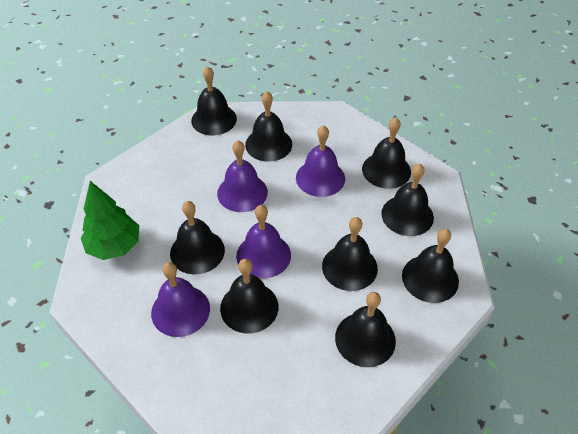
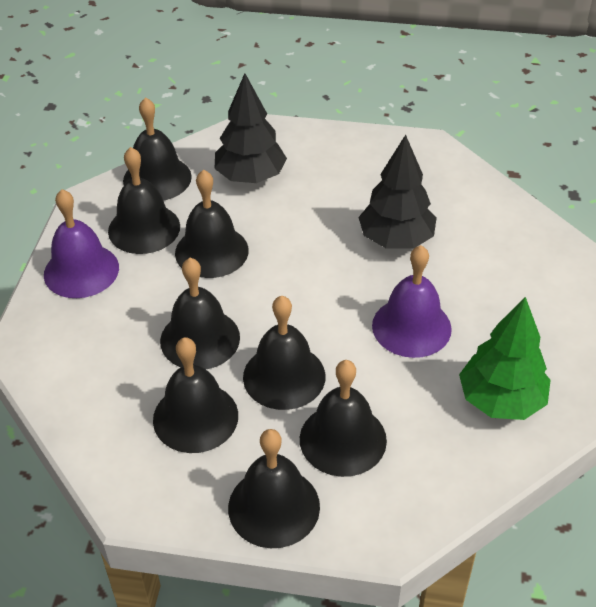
black bell: 9 -> 8
black tree: 0 -> 2
purple bell: 4 -> 2

